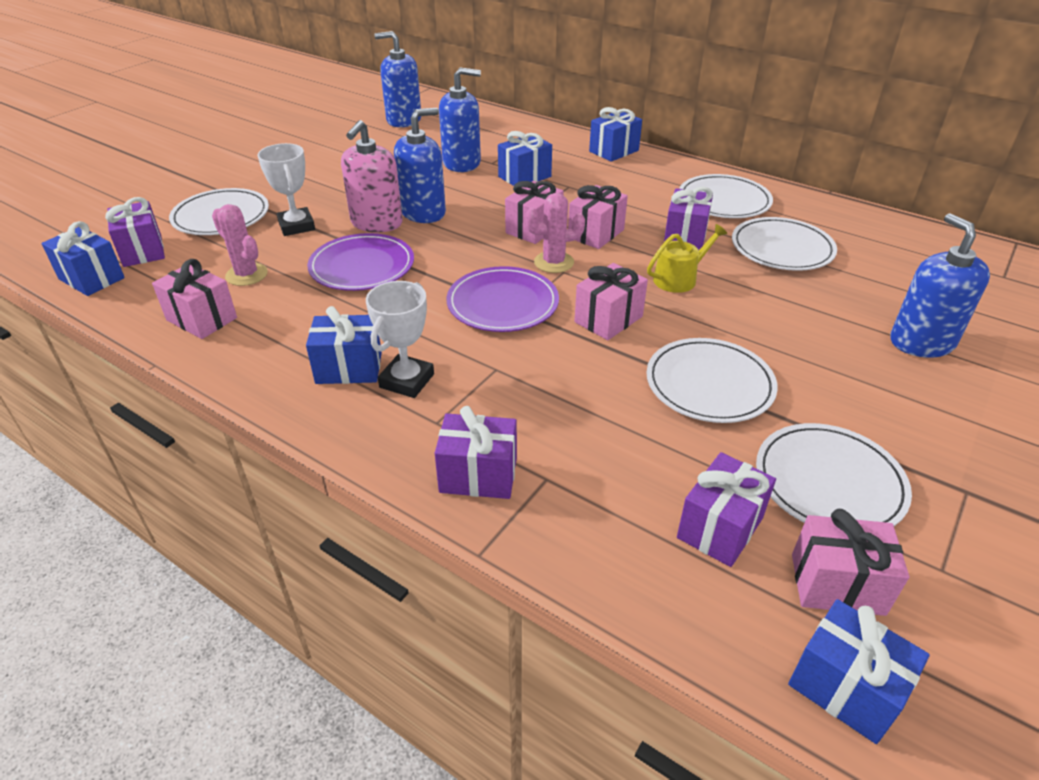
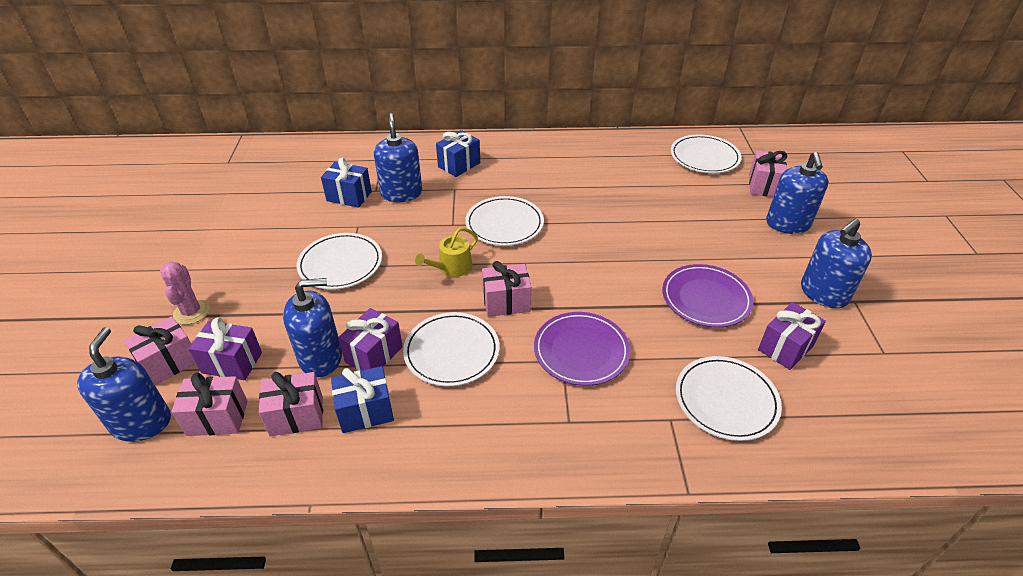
blue gift: 5 -> 3
blue soap dispenser: 4 -> 5
pink cactus: 2 -> 1
pink soap dispenser: 1 -> 0
purple gift: 4 -> 3
white trophy: 2 -> 0

